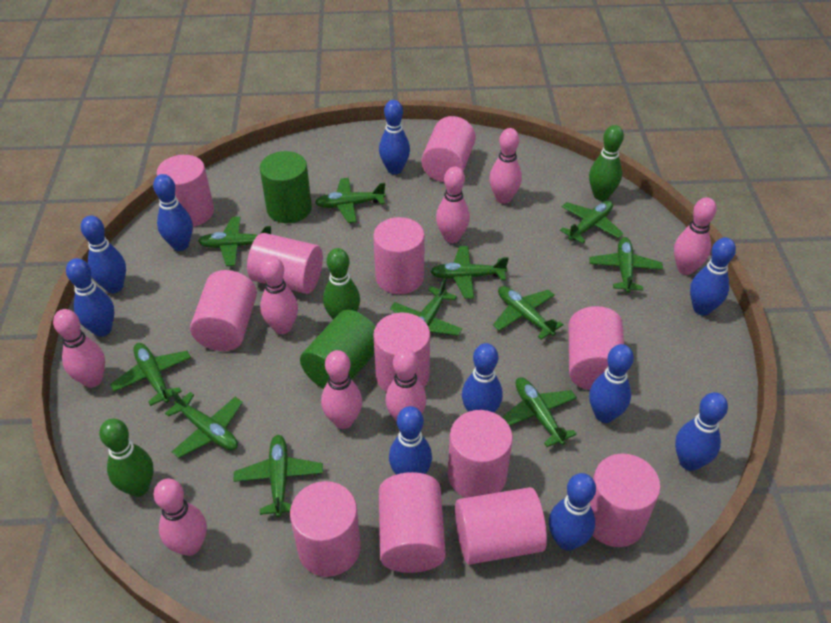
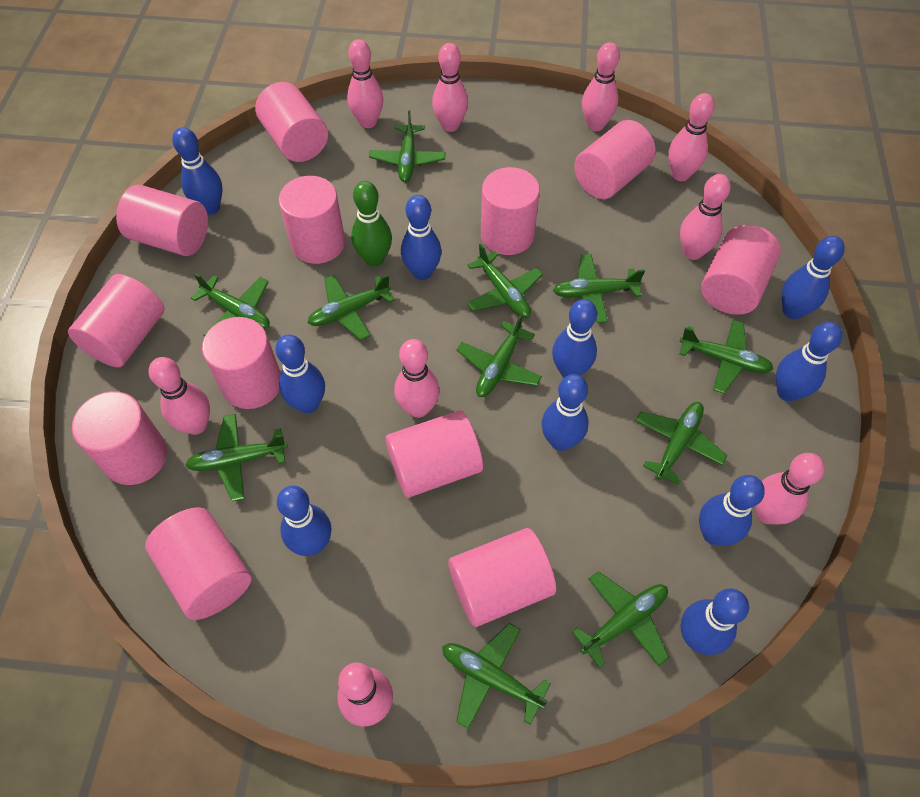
green bowling pin: 3 -> 1
green cylinder: 2 -> 0
pink bowling pin: 8 -> 9

